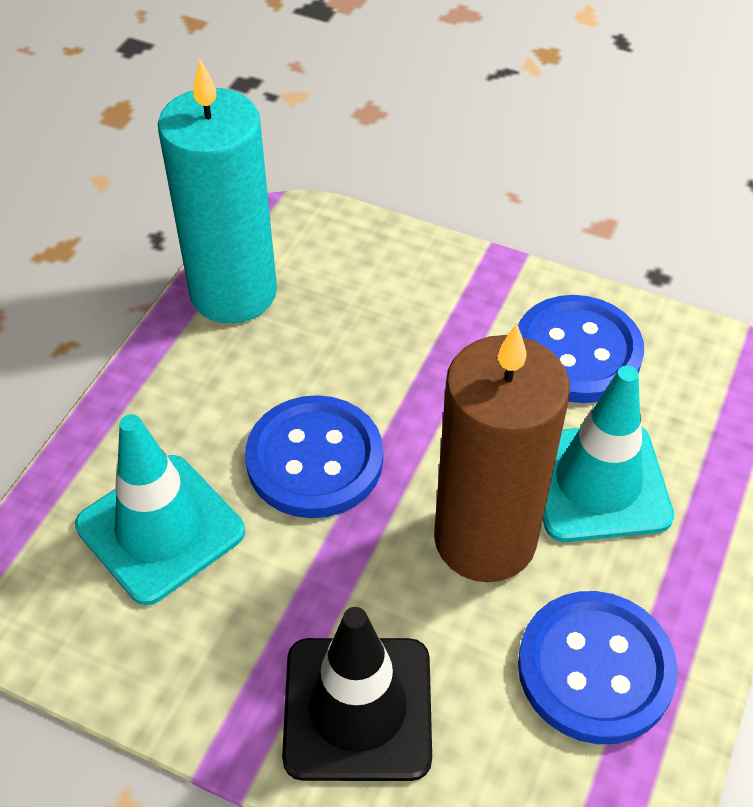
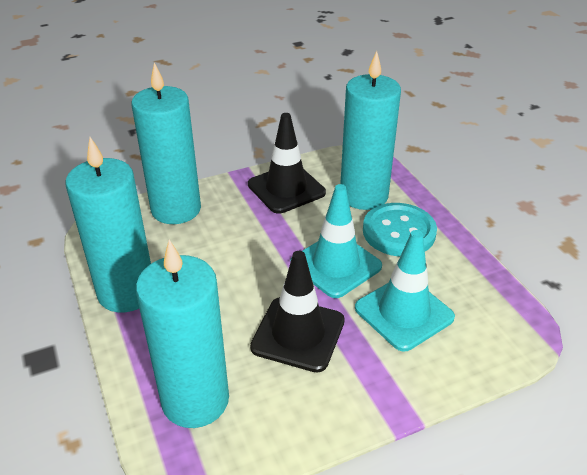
black traffic cone: 1 -> 2
blue button: 3 -> 0
brown candle: 1 -> 0
turquoise button: 0 -> 1
turquoise candle: 1 -> 4

